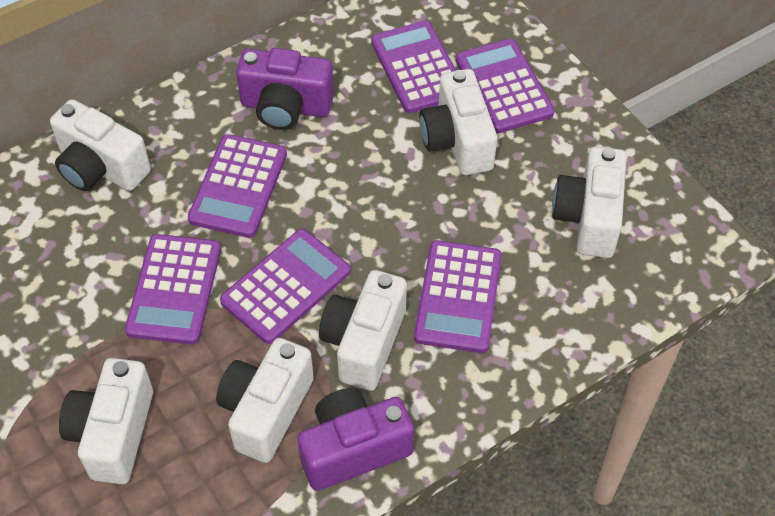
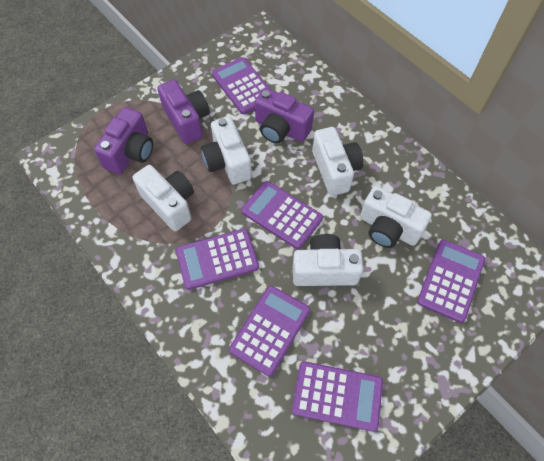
purple camera: 2 -> 3
white camera: 6 -> 5

